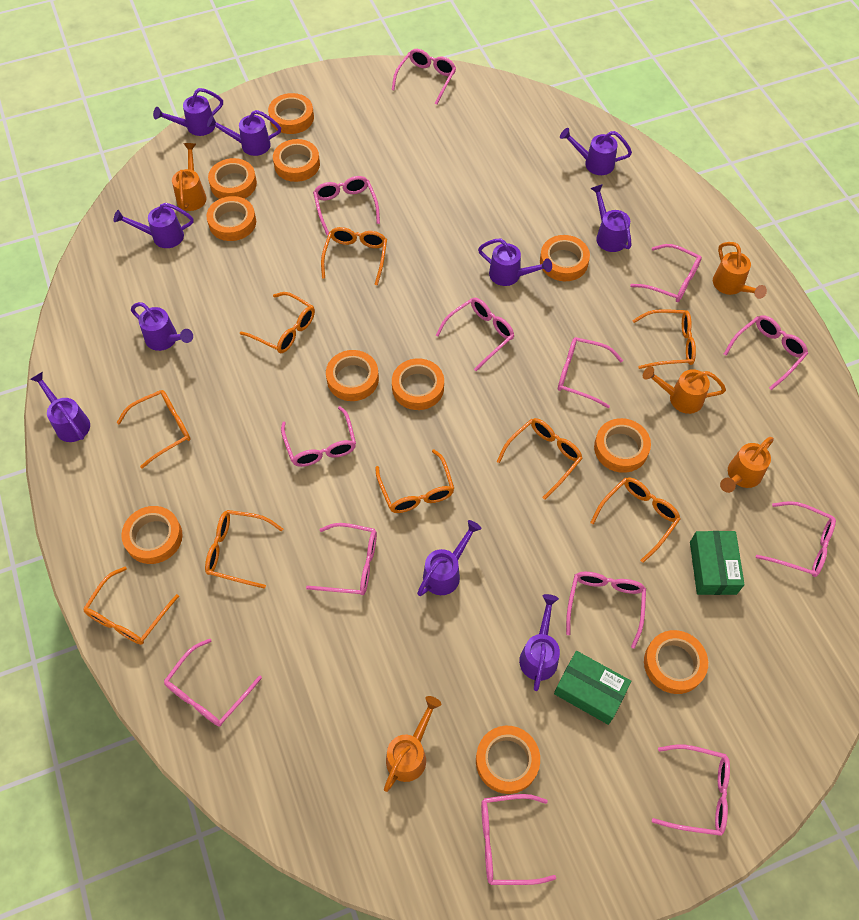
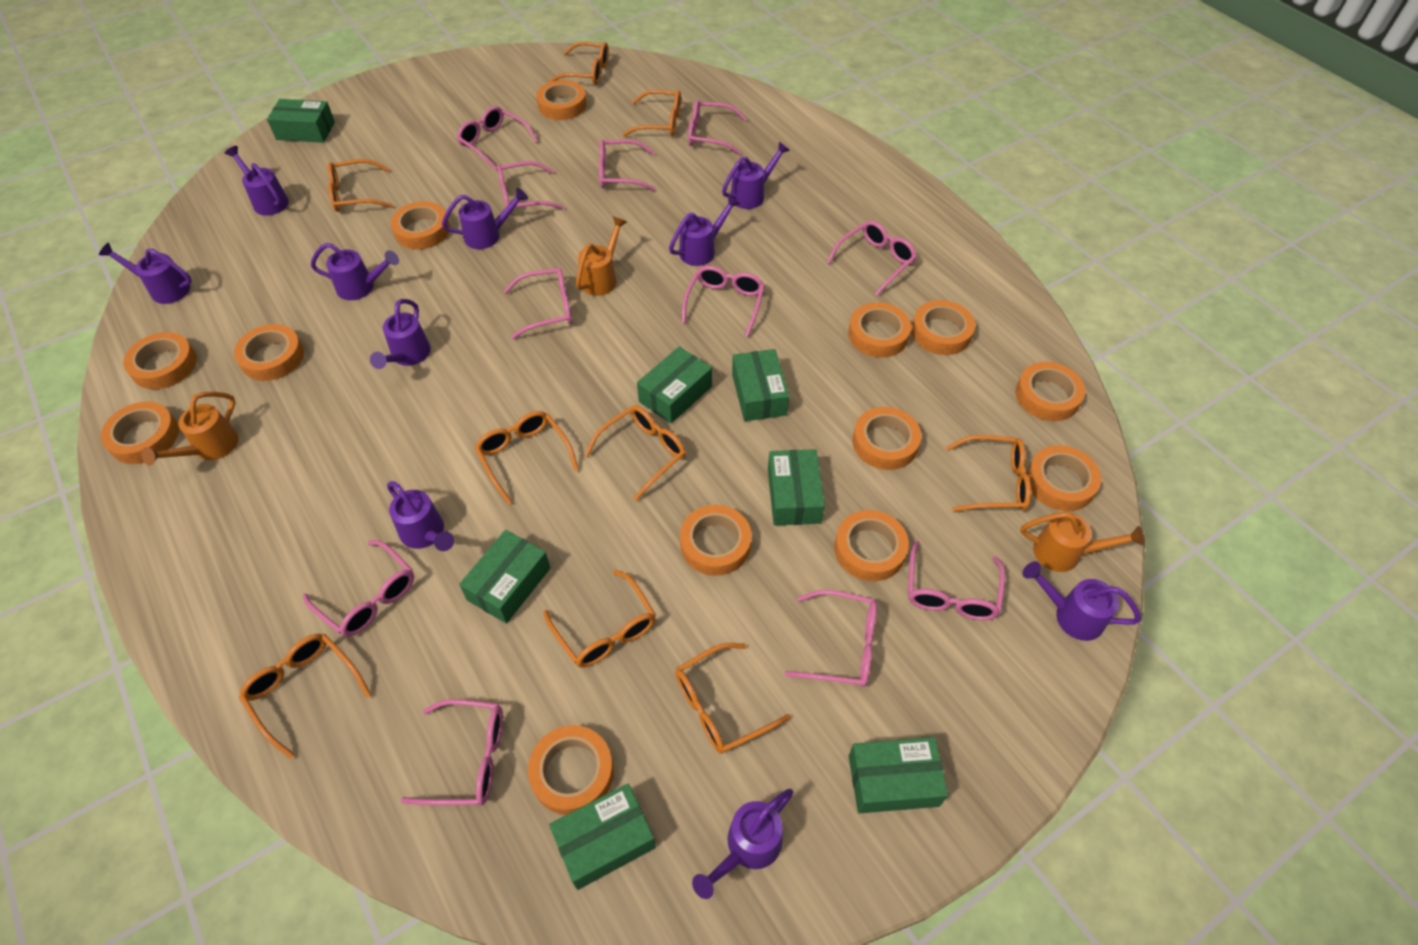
green box: 2 -> 7
orange tape: 11 -> 13
orange watering can: 5 -> 3
pink glasses: 13 -> 11

